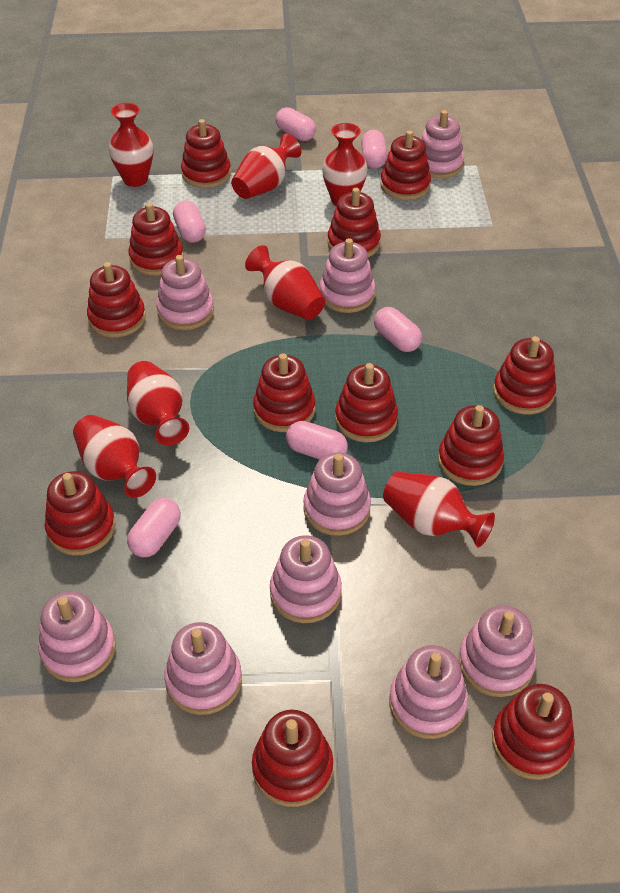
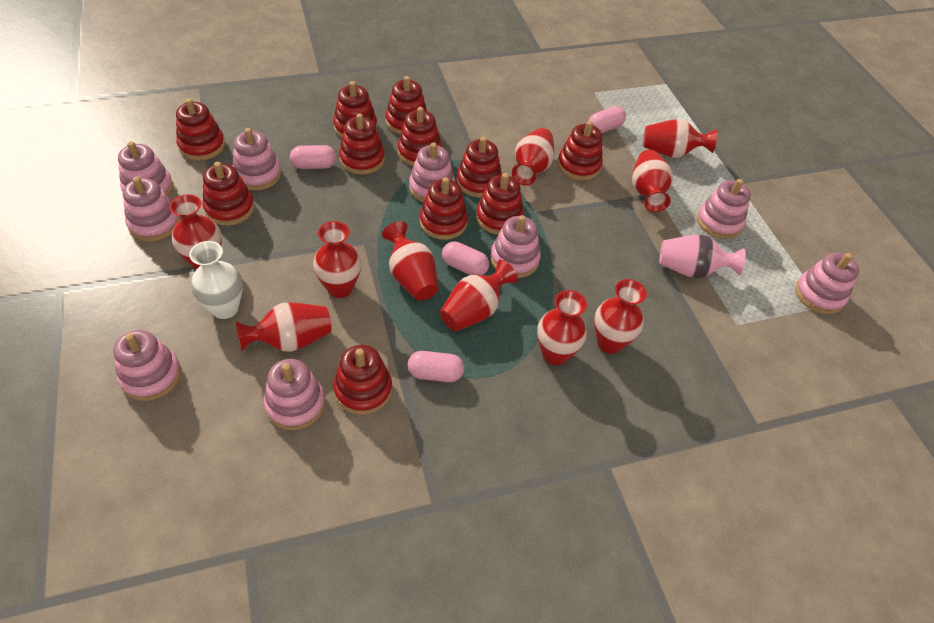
pink capsule: 6 -> 4
pink vase: 0 -> 1
red stacking toy: 12 -> 11
red vase: 7 -> 10
white vase: 0 -> 1

